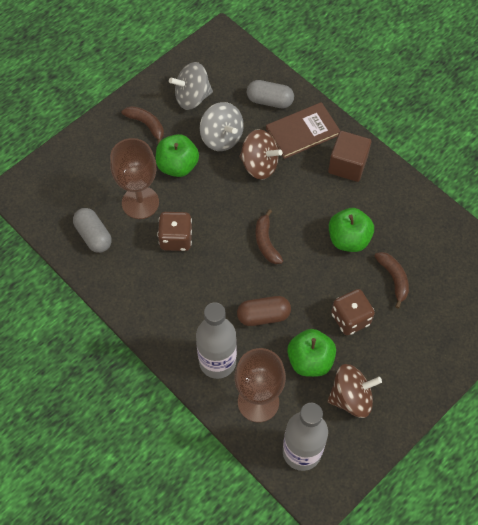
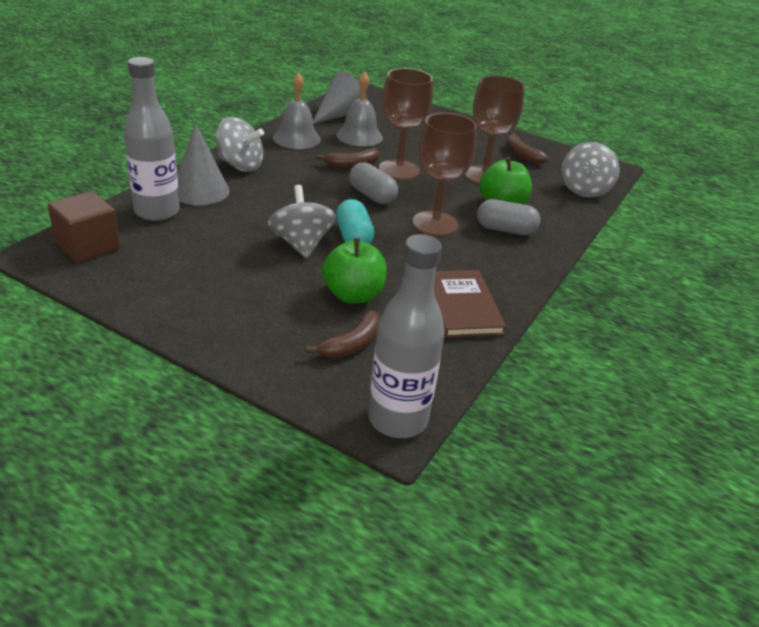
brown capsule: 1 -> 0
brown dice: 2 -> 0
brown goblet: 2 -> 3
brown spinning top: 2 -> 0
green apple: 3 -> 2
grey bell: 0 -> 2
grey cone: 0 -> 2
grey spinning top: 2 -> 3
turquoise capsule: 0 -> 1

